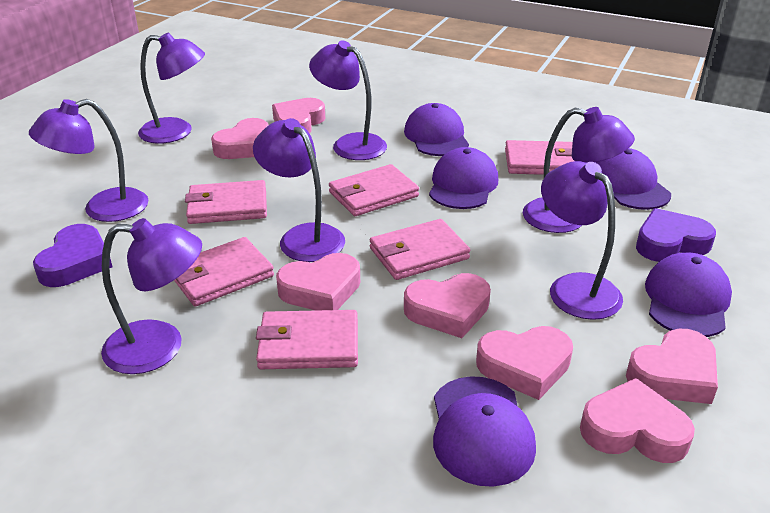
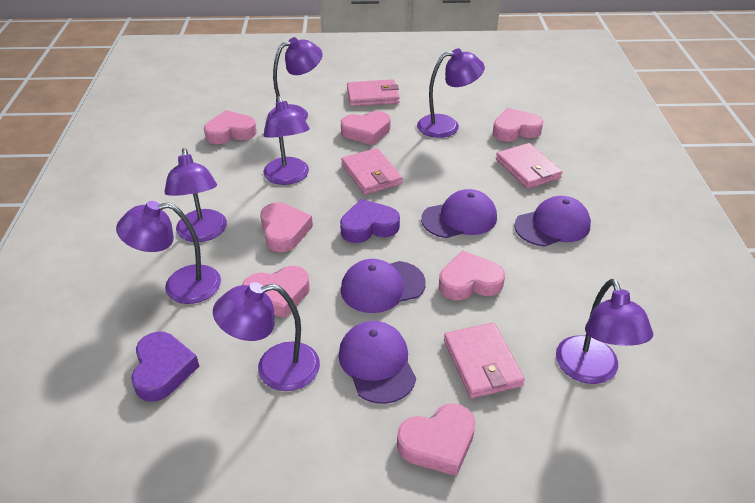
pink wallet: 6 -> 4
purple cap: 5 -> 4

